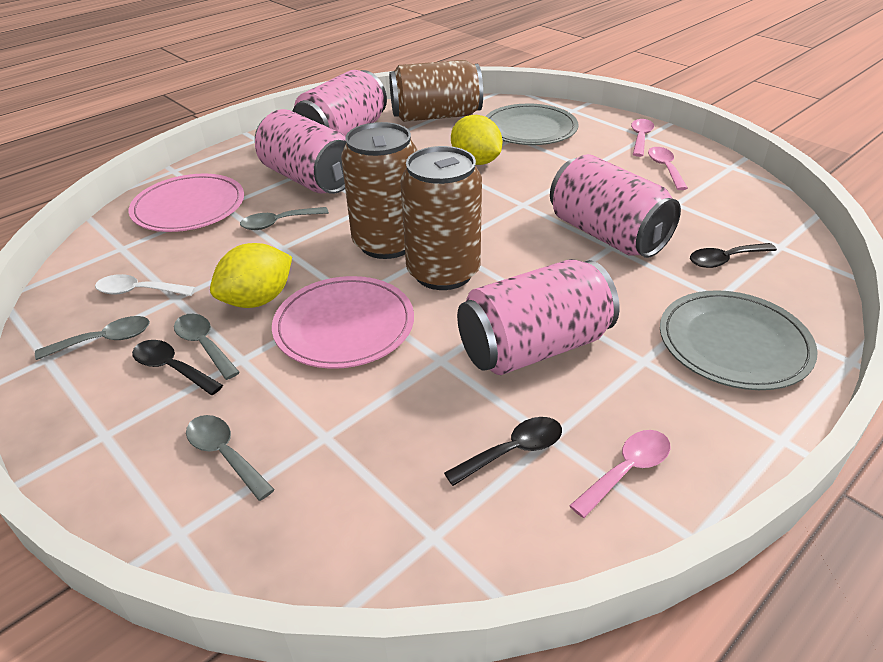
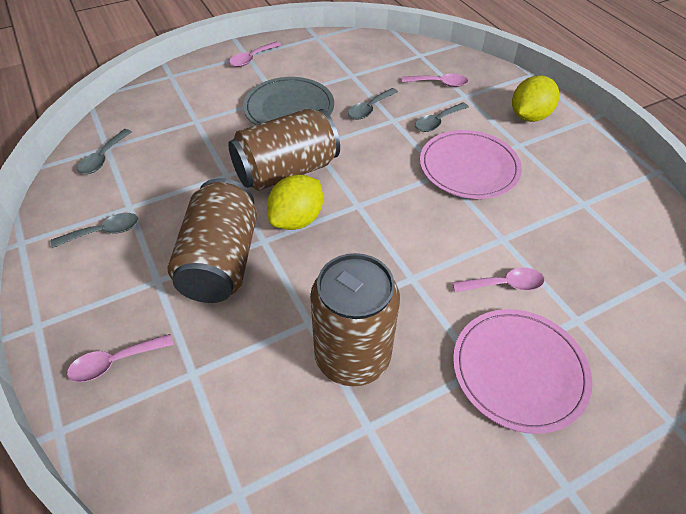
black spoon: 3 -> 0
grey plate: 2 -> 1
pink can: 4 -> 0
pink spoon: 3 -> 4
white spoon: 1 -> 0

